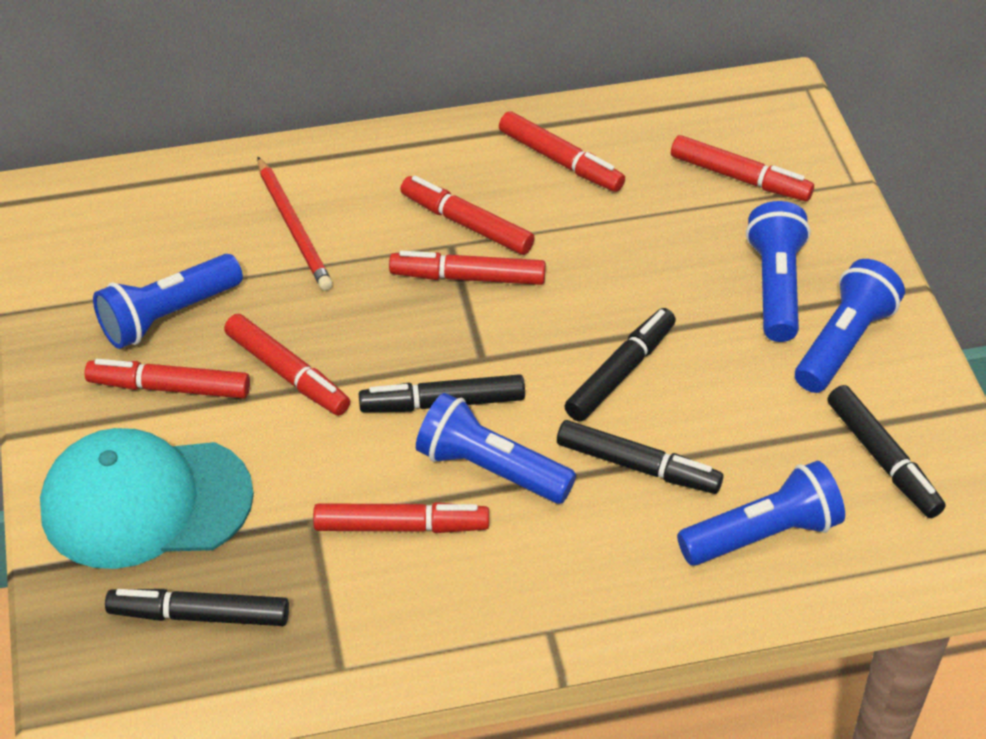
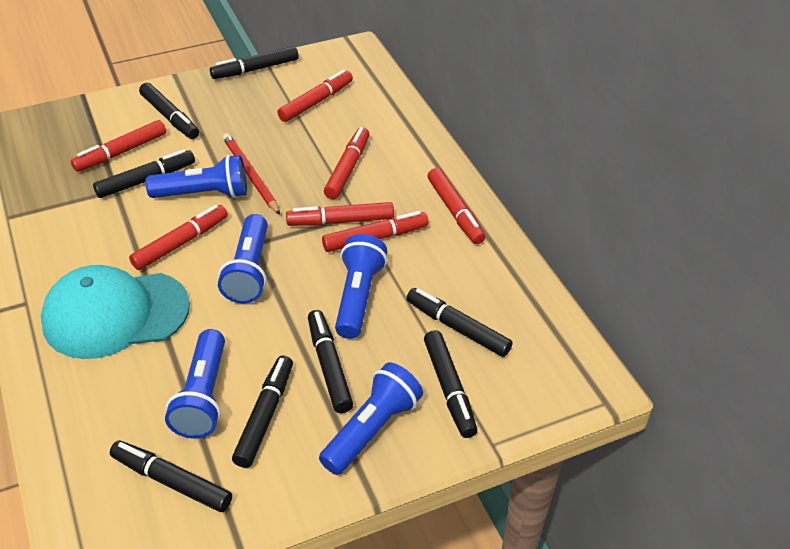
black marker: 5 -> 8

